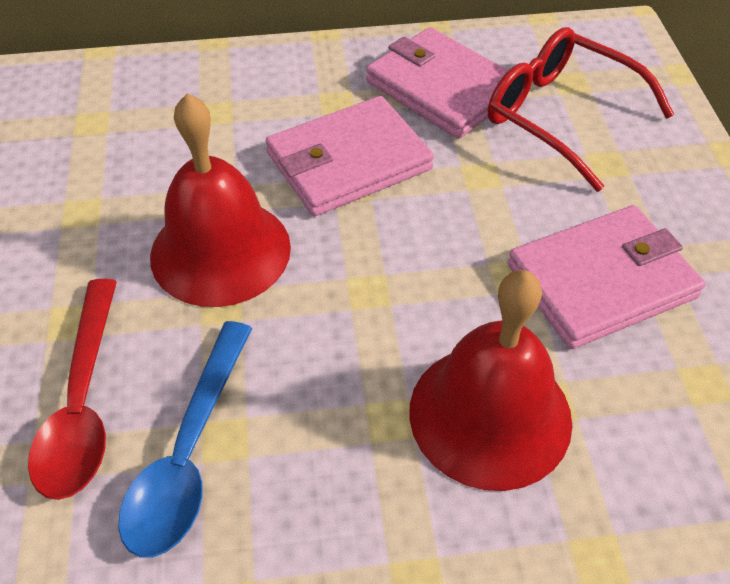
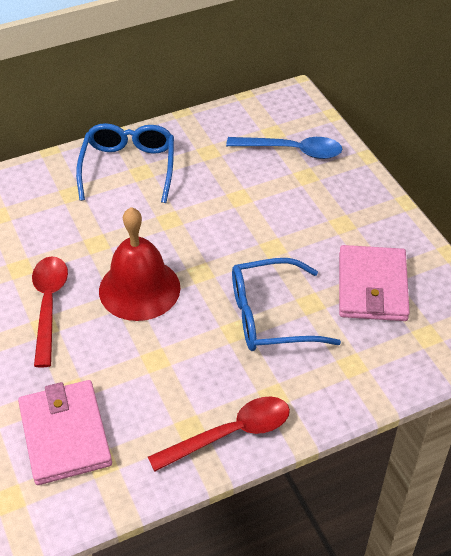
blue glasses: 0 -> 2
pink wallet: 3 -> 2
red bell: 2 -> 1
red glasses: 1 -> 0
red spoon: 1 -> 2

